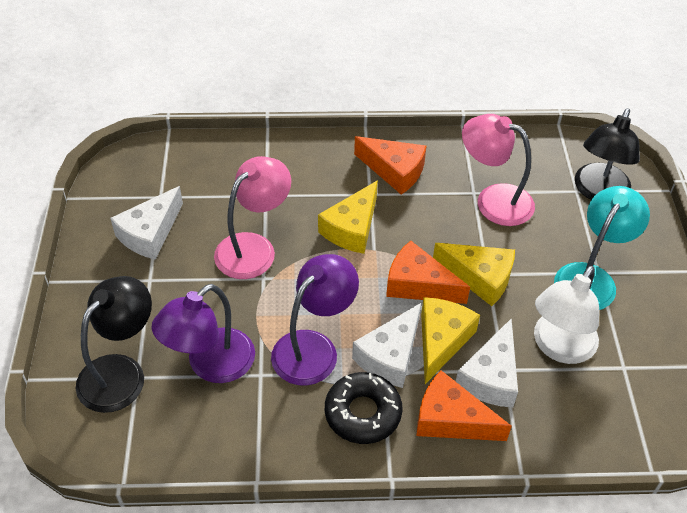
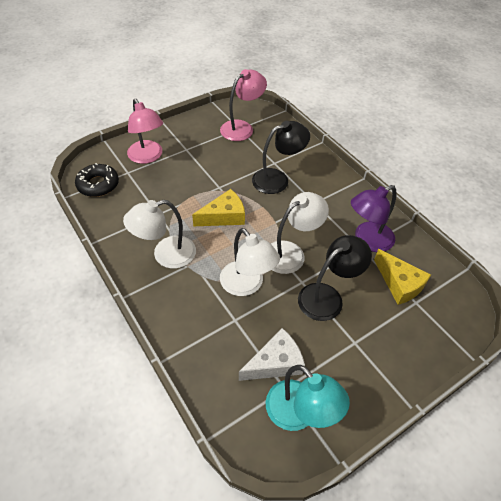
orange cheese: 3 -> 0
purple lamp: 2 -> 1
white cheese: 3 -> 1
white lamp: 1 -> 3
yellow cheese: 3 -> 2

